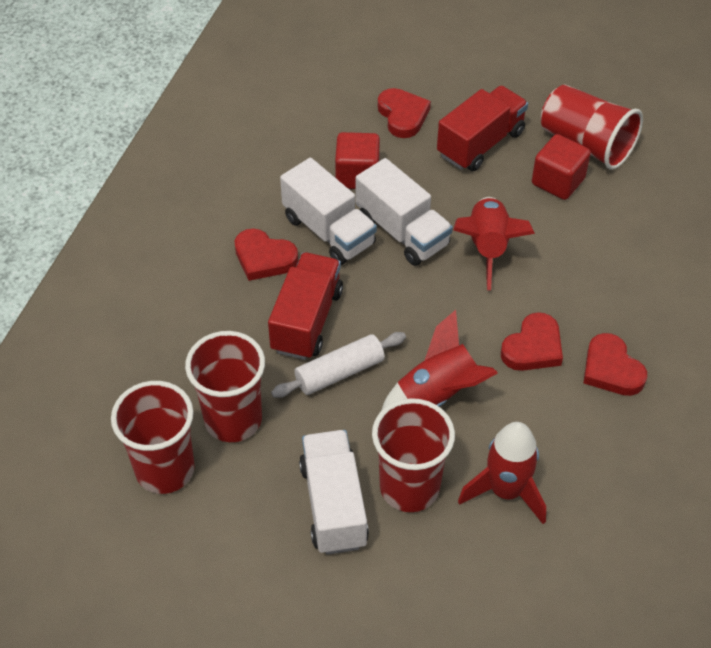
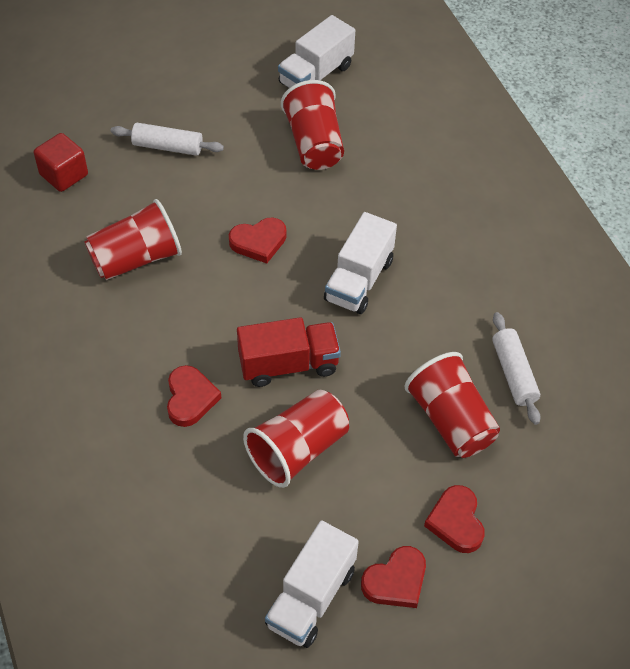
red cube: 2 -> 1
red rocket: 3 -> 0
red truck: 2 -> 1
white rolling pin: 1 -> 2

